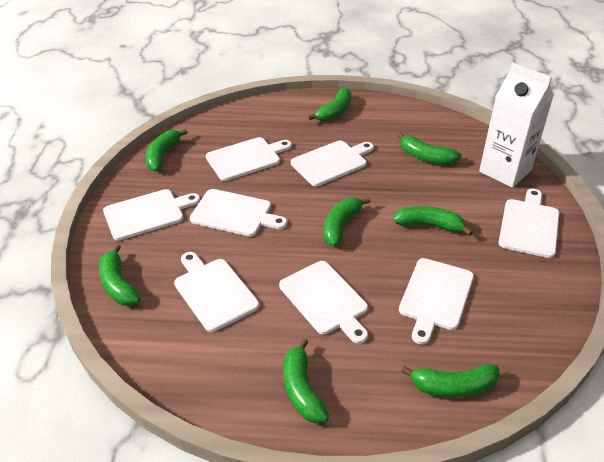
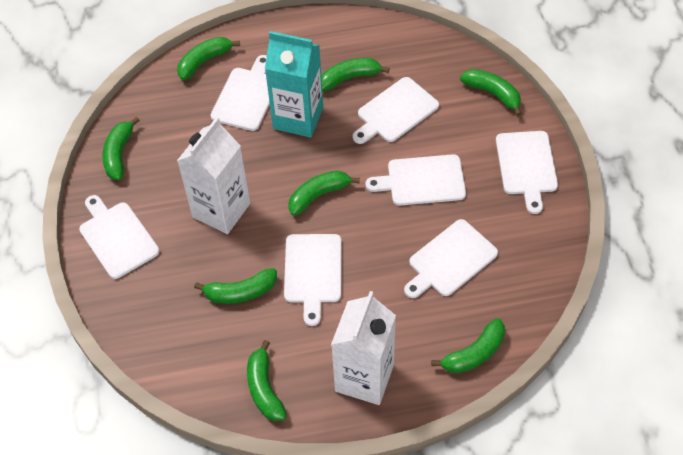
turquoise carton: 0 -> 1
white carton: 1 -> 2
white cutting board: 8 -> 7

